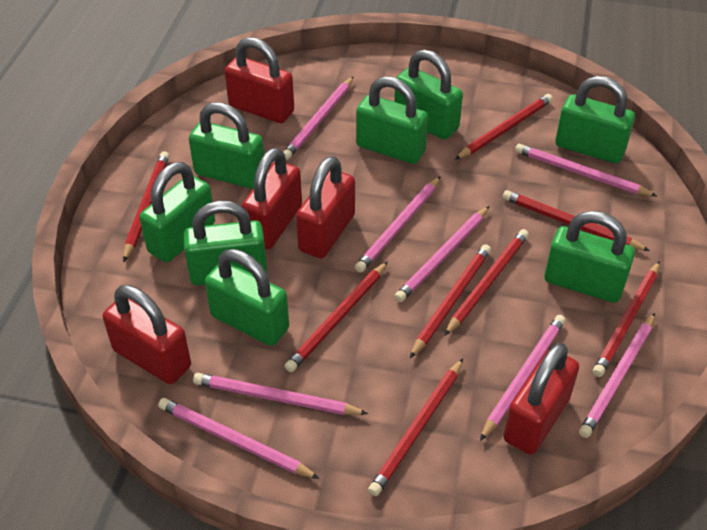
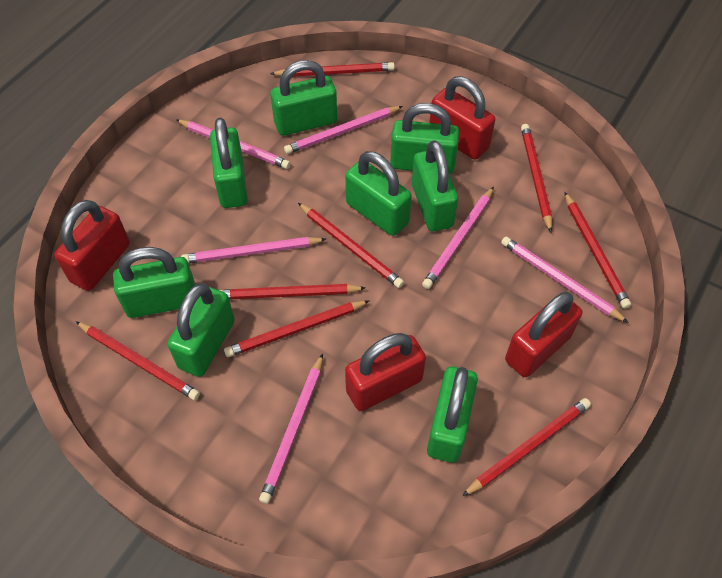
pink pencil: 8 -> 6
red padlock: 5 -> 4

